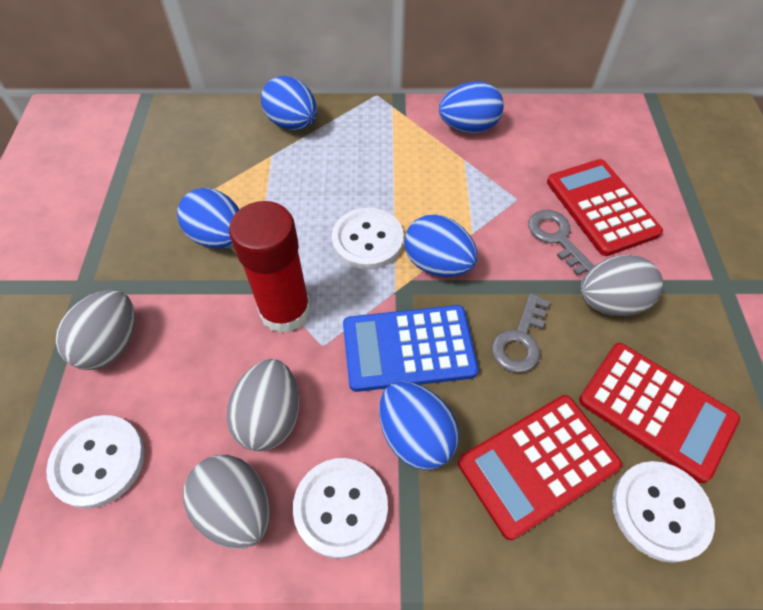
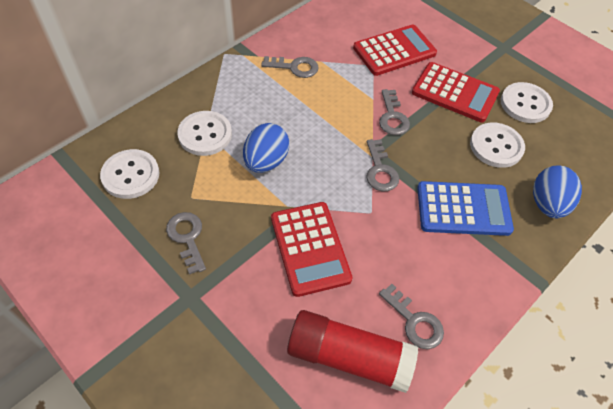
blue egg: 5 -> 2
grey egg: 4 -> 0
grey key: 2 -> 5

